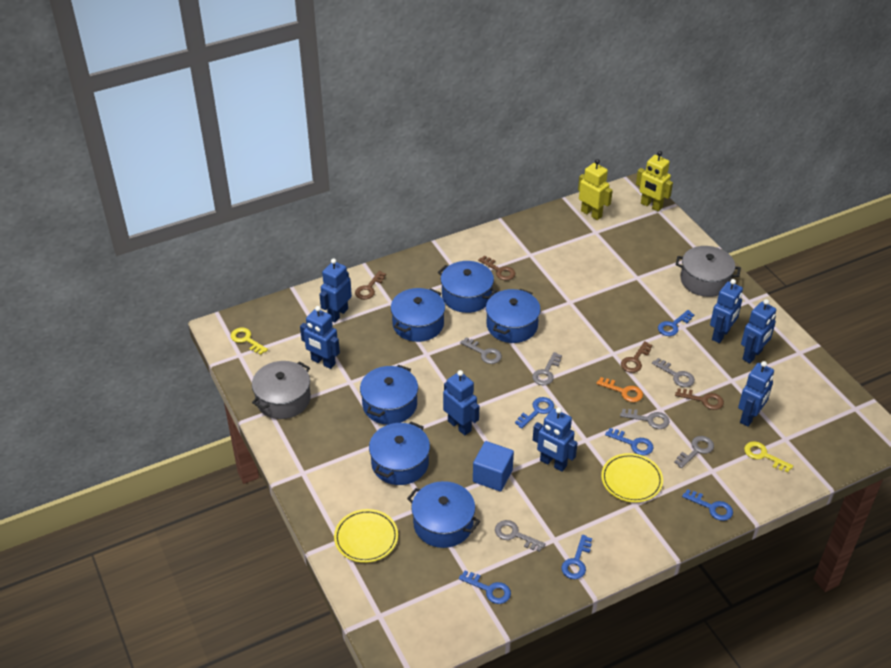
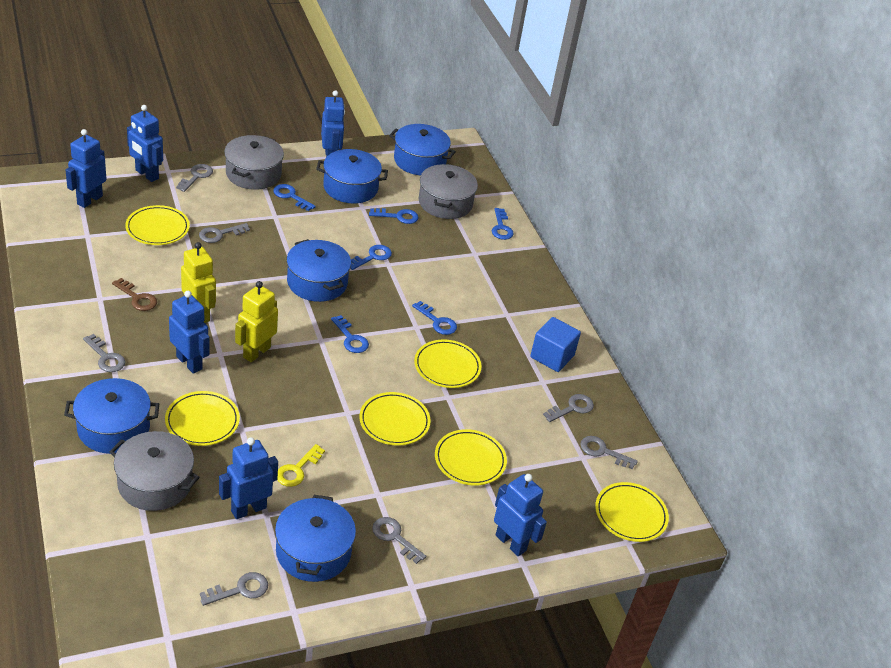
blue pot: 6 -> 5
blue robot: 7 -> 6
brown key: 4 -> 1
grey key: 6 -> 7
grey pot: 2 -> 3
orange key: 1 -> 0
yellow key: 2 -> 1
yellow plate: 2 -> 6

